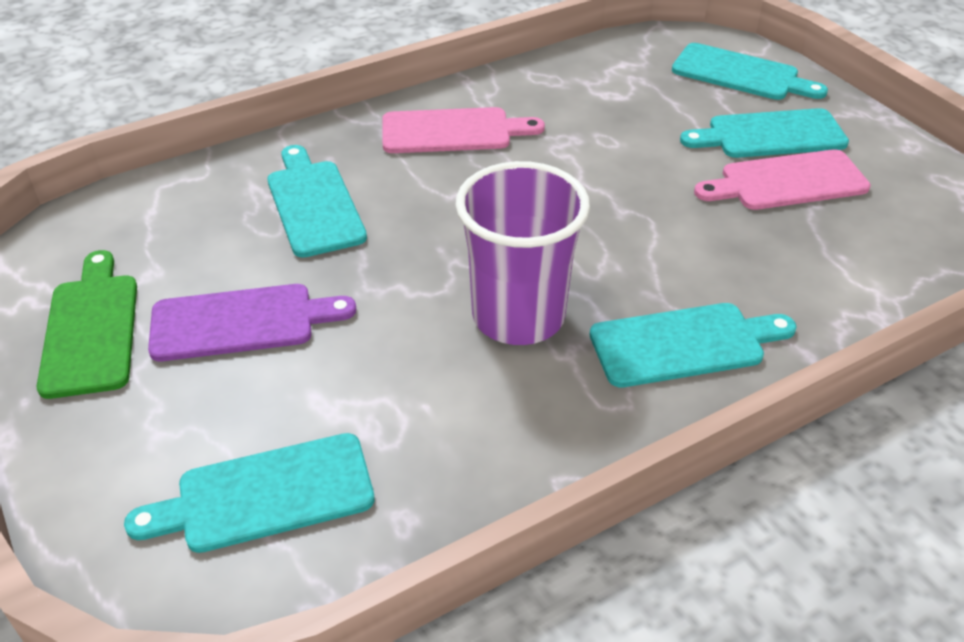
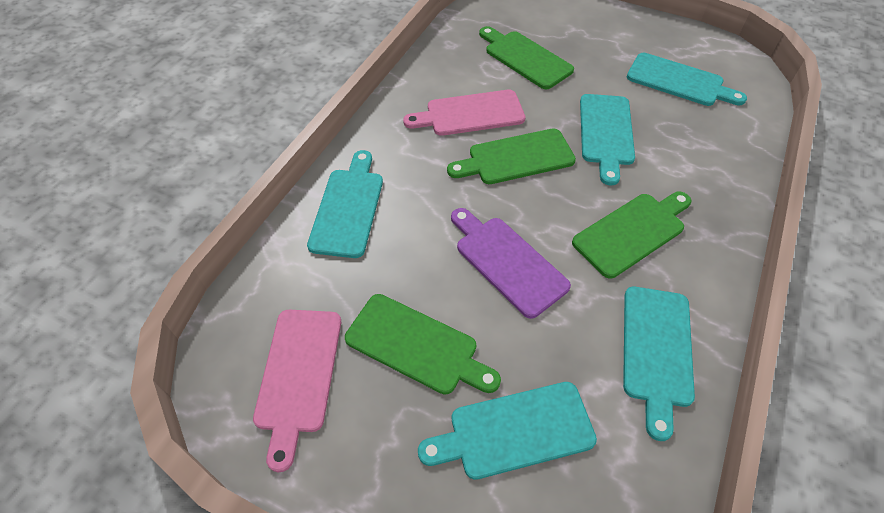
green cutting board: 1 -> 4
purple cup: 1 -> 0

